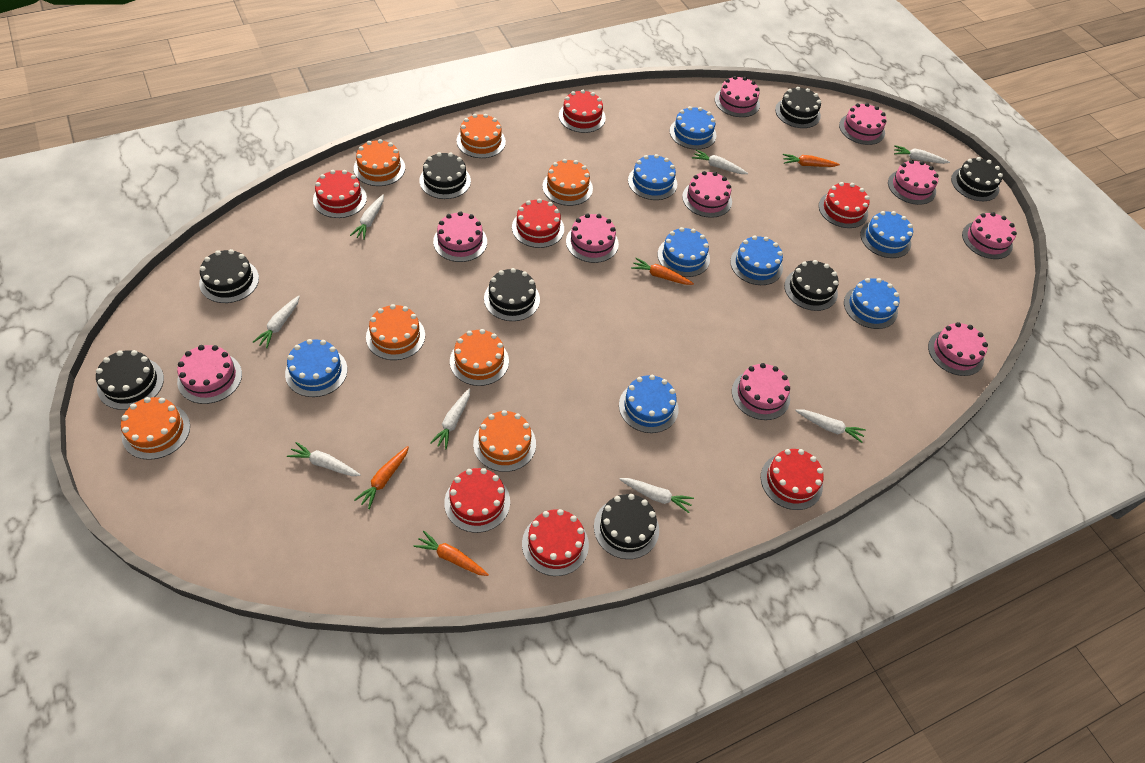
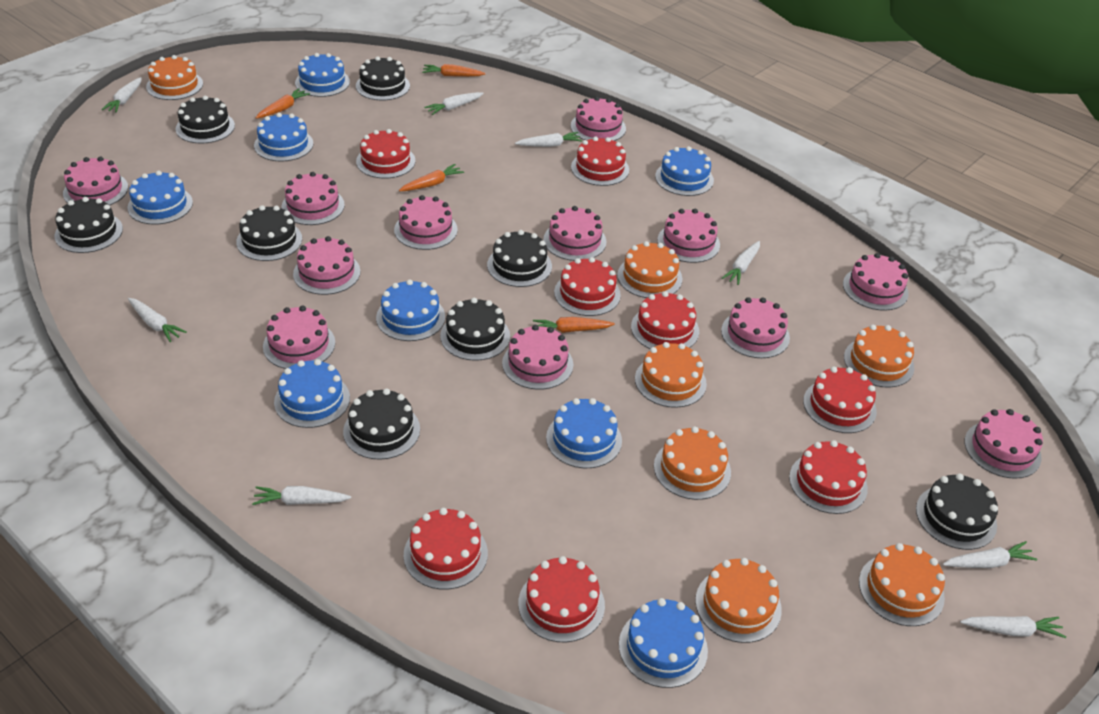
pink cake: 10 -> 12
red cake: 7 -> 8

